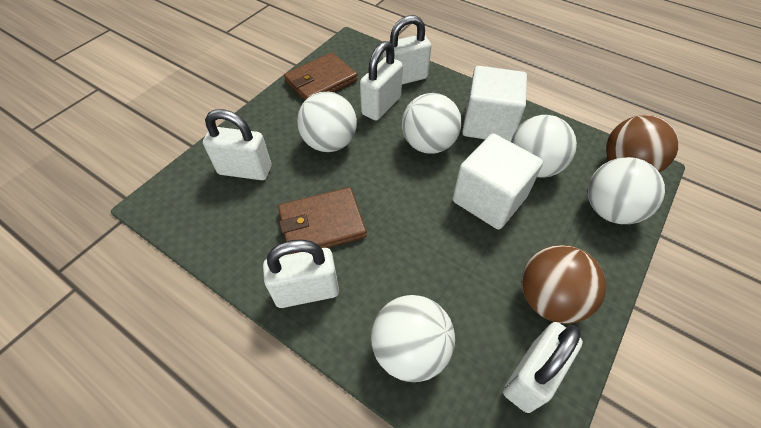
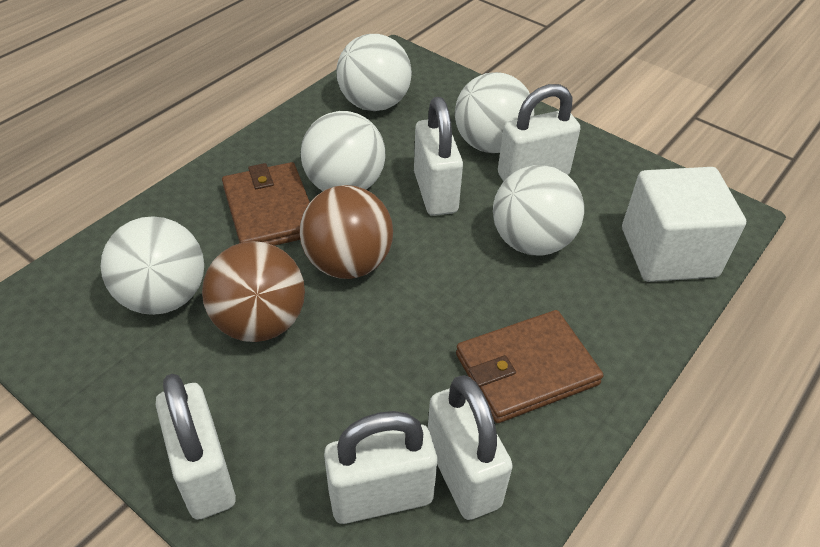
white cube: 2 -> 1

